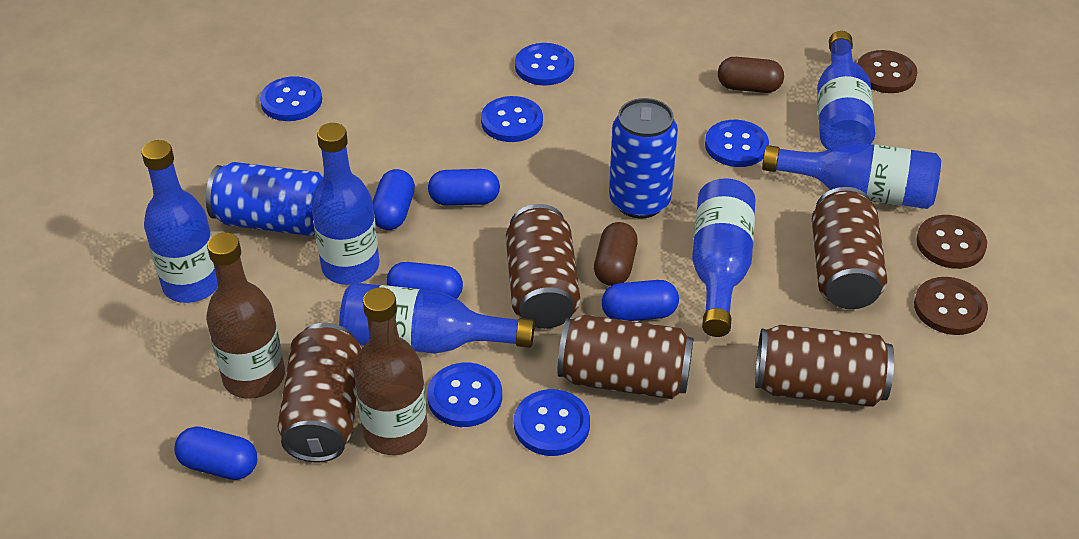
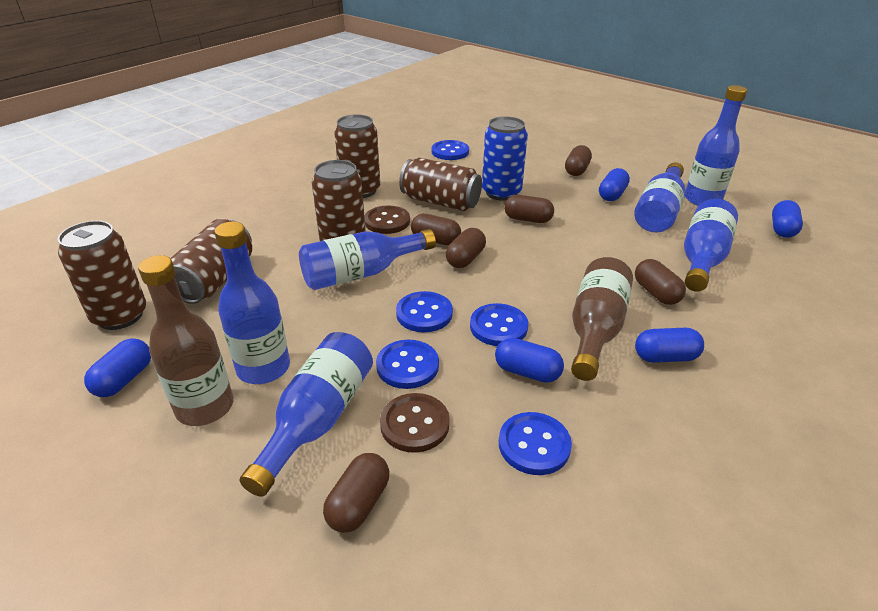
blue button: 6 -> 5
blue can: 2 -> 1
brown button: 3 -> 2
brown capsule: 2 -> 6

